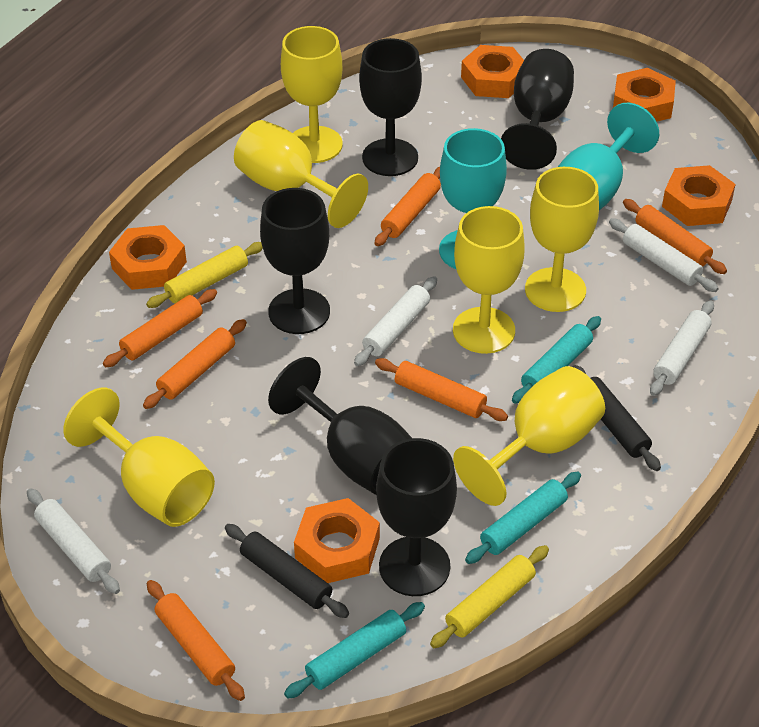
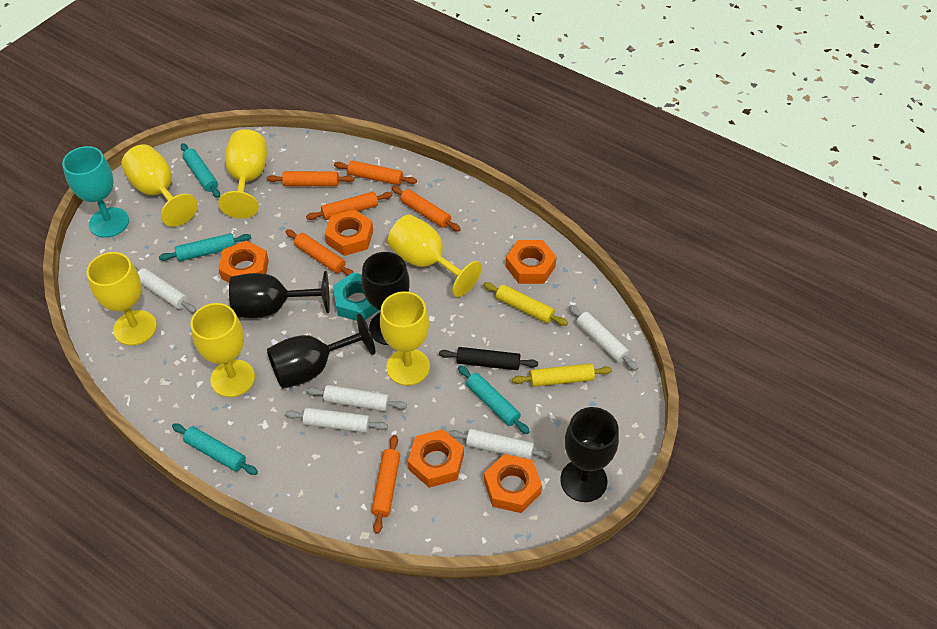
black goblet: 5 -> 4
black rolling pin: 2 -> 1
turquoise goblet: 2 -> 1
turquoise nut: 0 -> 1
turquoise rolling pin: 3 -> 4
white rolling pin: 4 -> 5

